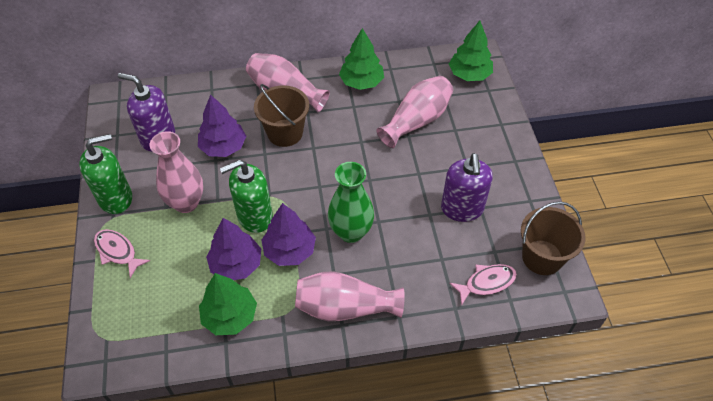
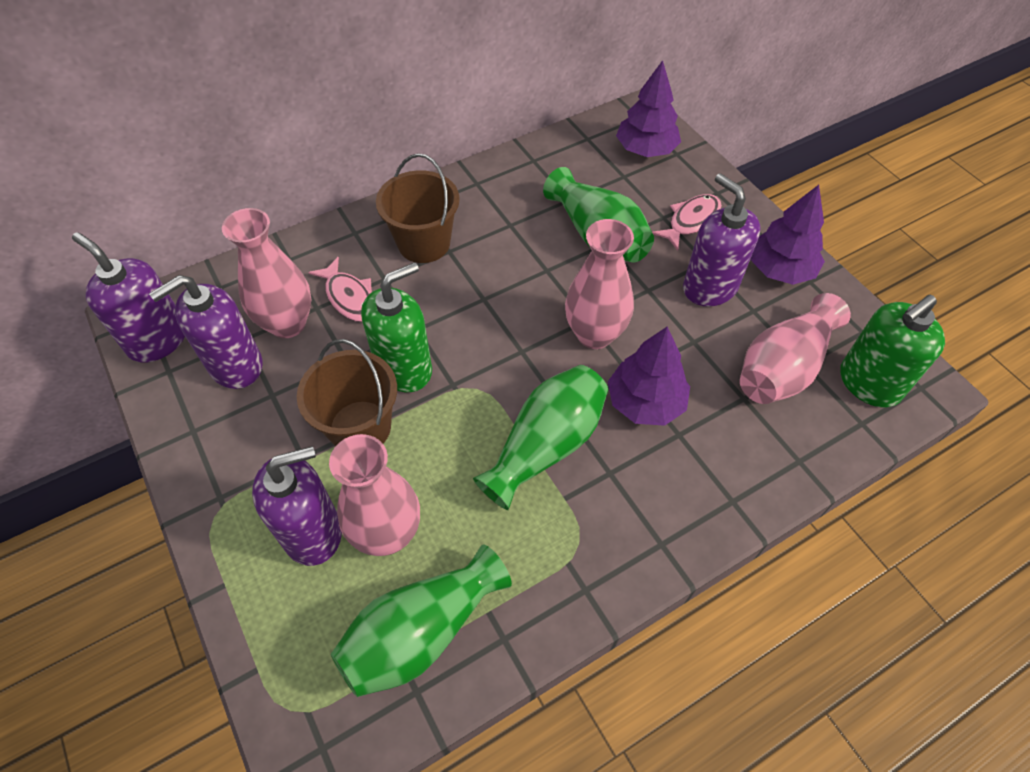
green tree: 3 -> 0
green vase: 1 -> 3
purple soap dispenser: 2 -> 4

